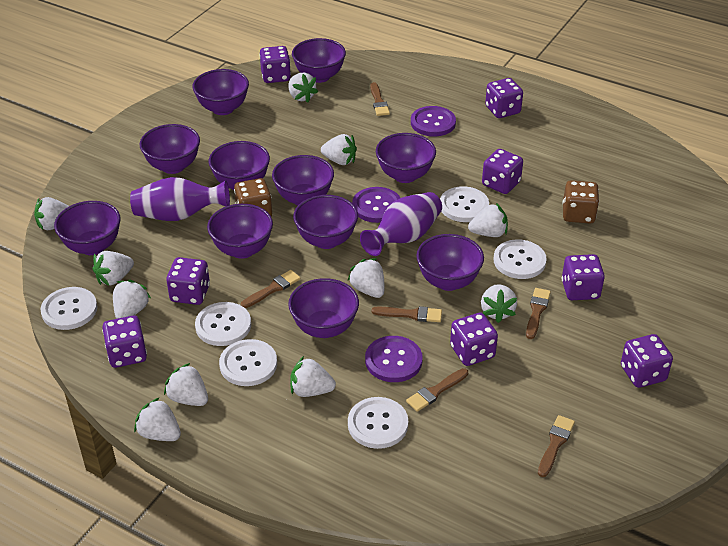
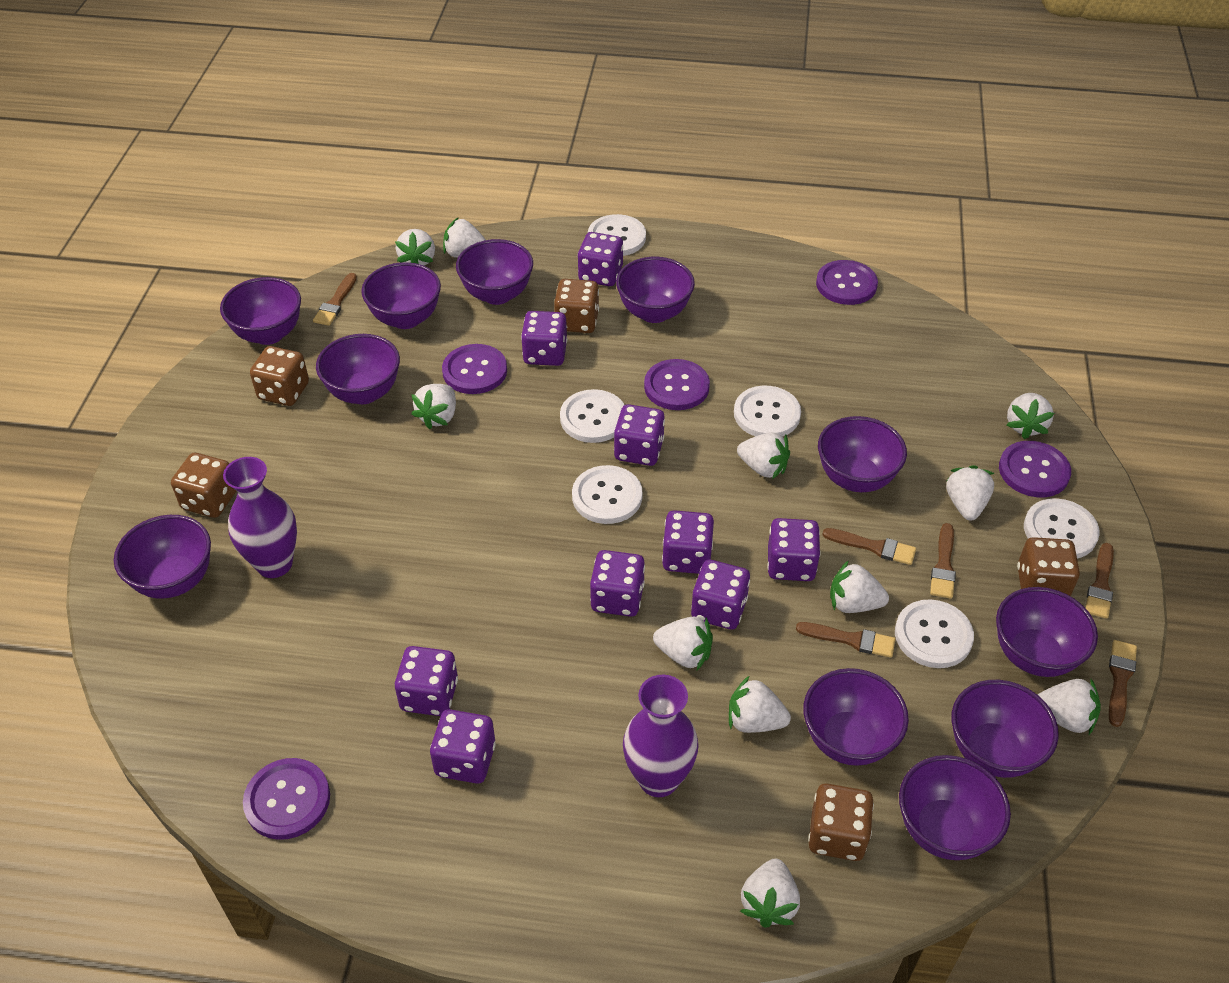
brown dice: 2 -> 5
purple button: 3 -> 5
purple dice: 8 -> 9

